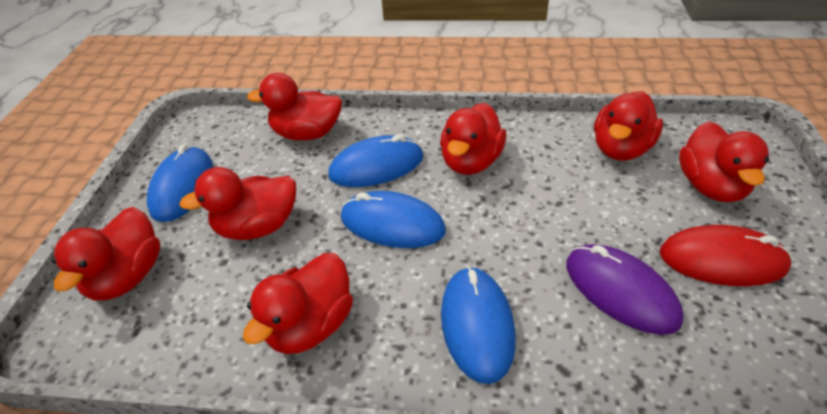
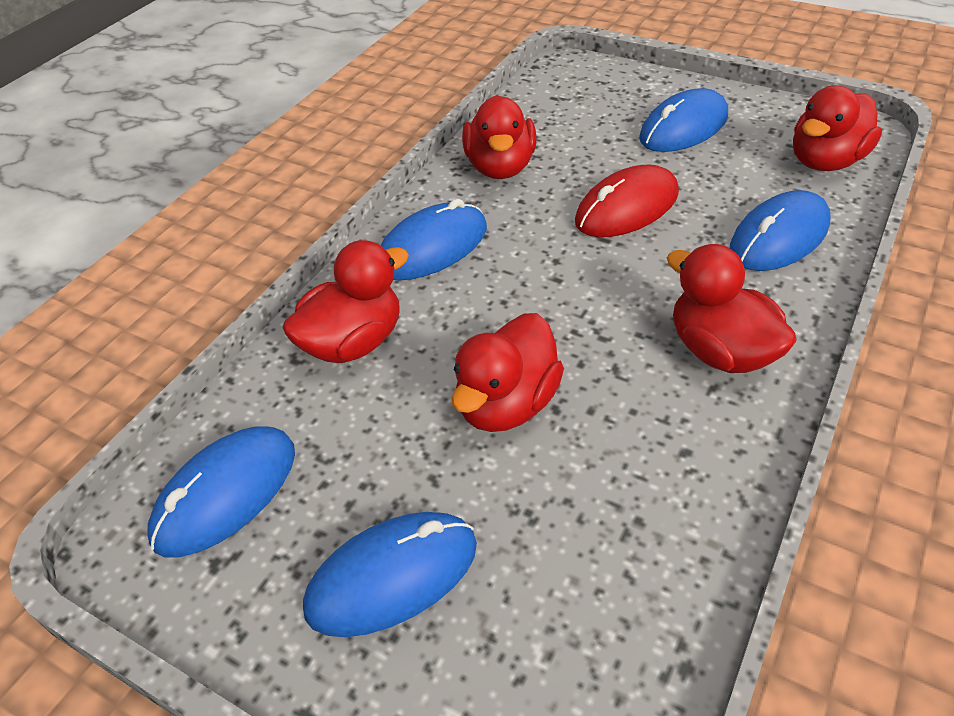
blue mouse: 4 -> 5
purple mouse: 1 -> 0
red duck: 7 -> 5

